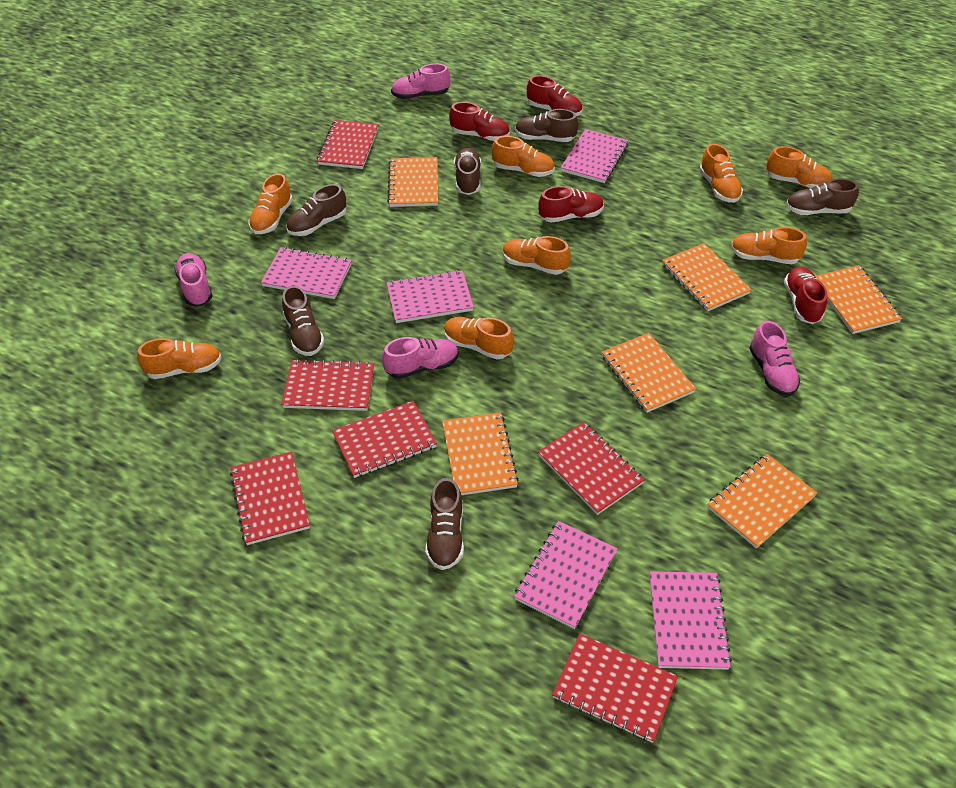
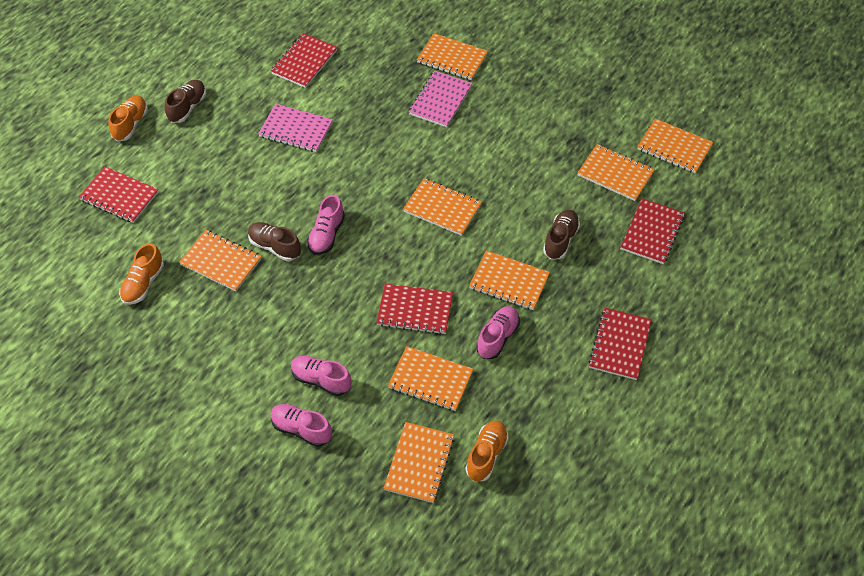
brown shoe: 6 -> 3
orange notebook: 6 -> 8
orange shoe: 8 -> 3
pink notebook: 5 -> 2
red notebook: 6 -> 5
red shoe: 4 -> 0

